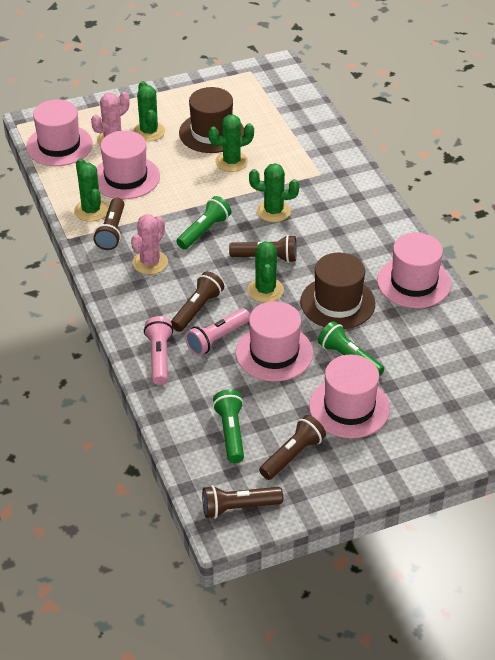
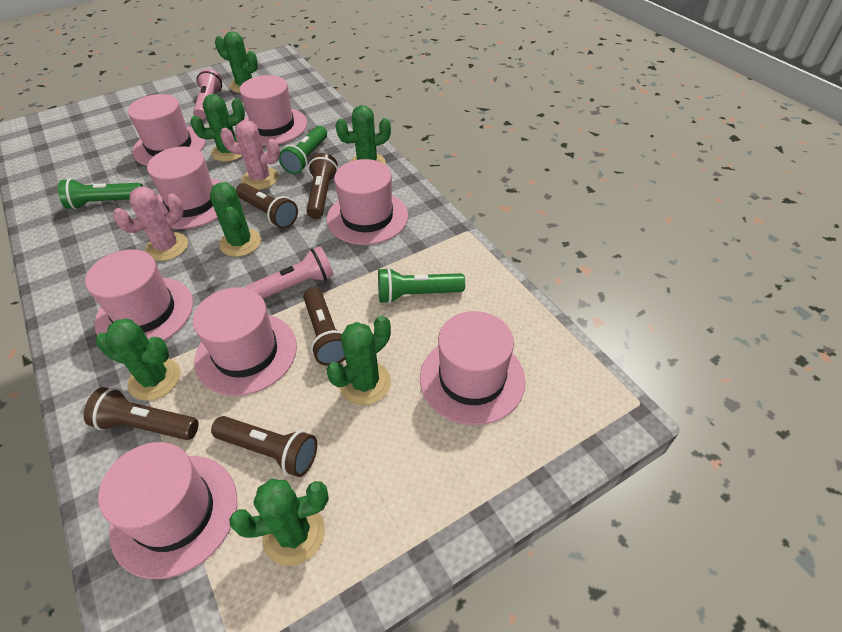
brown hat: 2 -> 0
green cactus: 5 -> 7
pink hat: 5 -> 8

